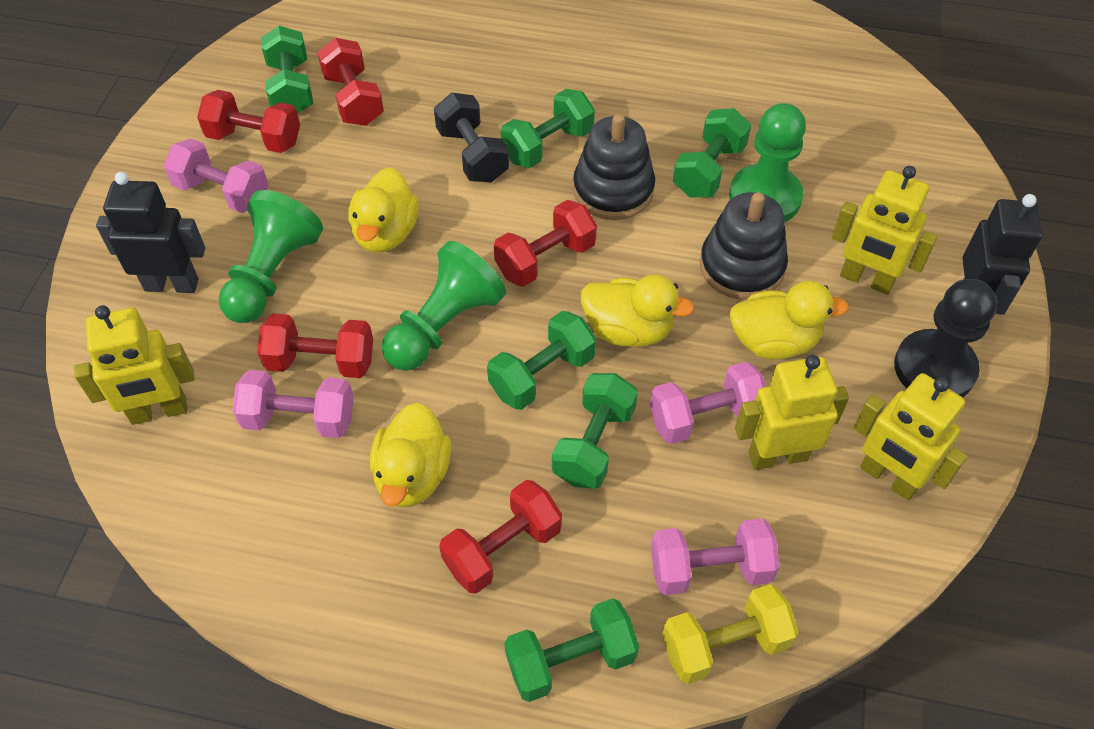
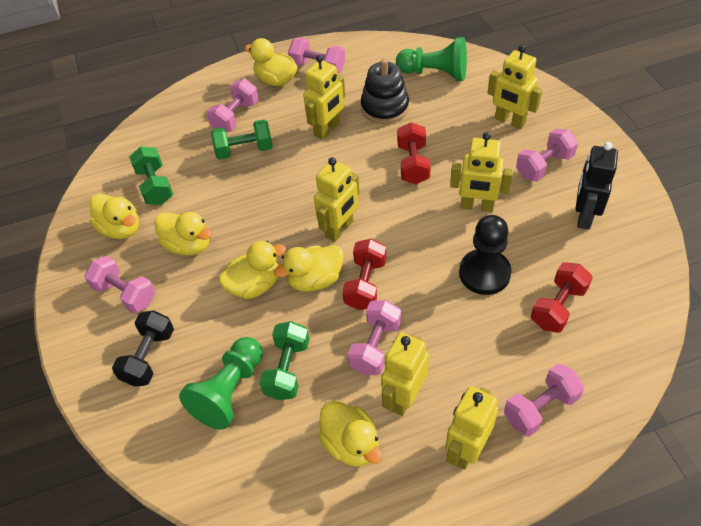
black robot: 2 -> 1
black stacking toy: 2 -> 1
green dumbbell: 6 -> 3
green pawn: 3 -> 2
pink dumbbell: 4 -> 6
red dumbbell: 5 -> 3
yellow duck: 4 -> 6
yellow dumbbell: 1 -> 0
yellow robot: 4 -> 6

